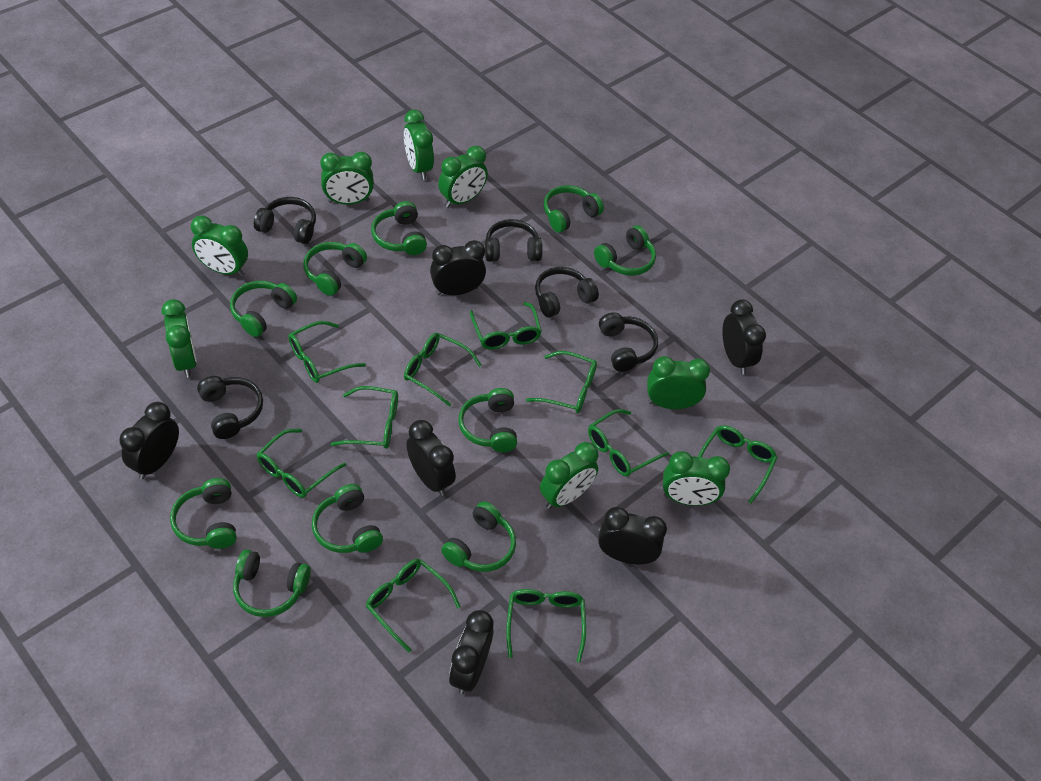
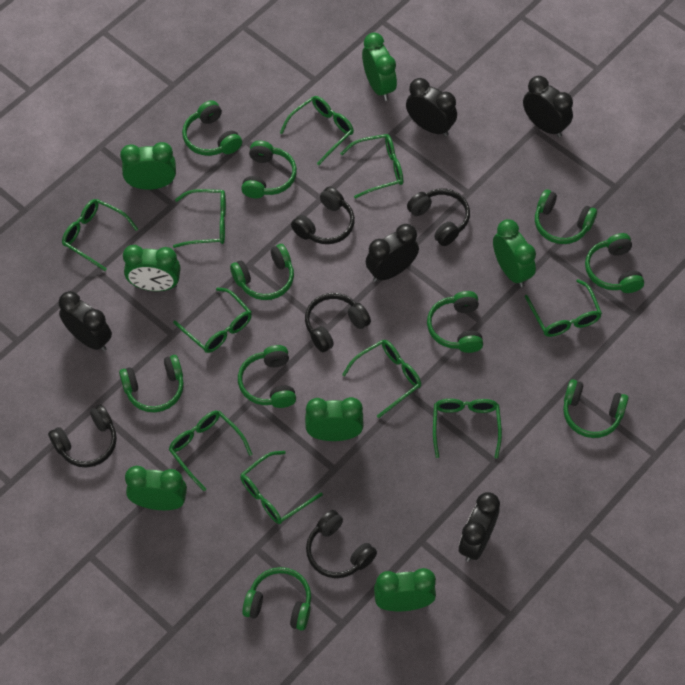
black clock: 6 -> 5
green clock: 8 -> 7

